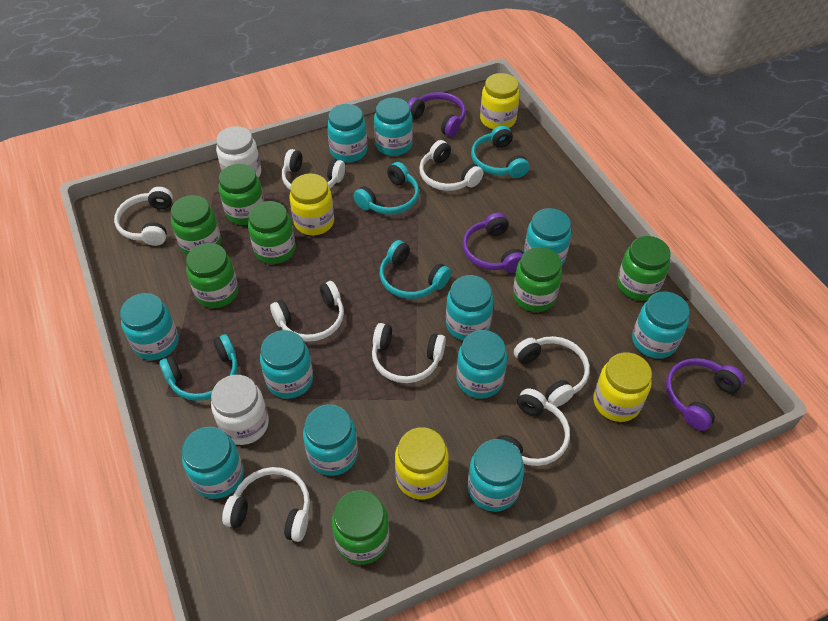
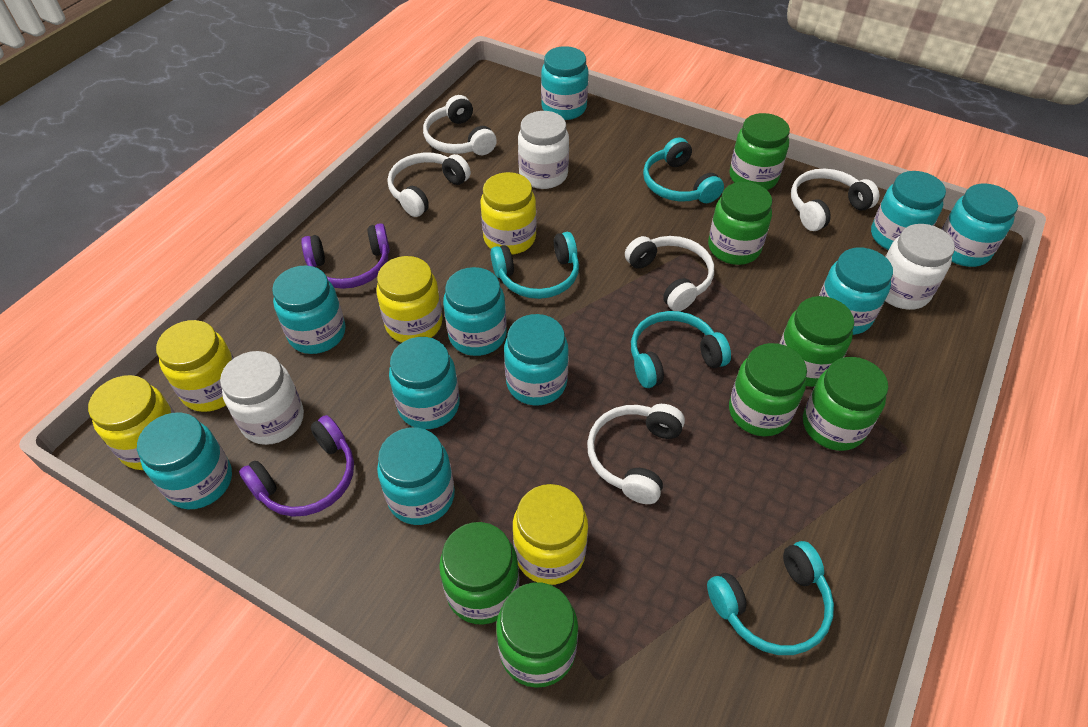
purple headphones: 3 -> 2
turquoise jar: 11 -> 10
white headphones: 8 -> 5
white jar: 2 -> 3
yellow jar: 4 -> 5

